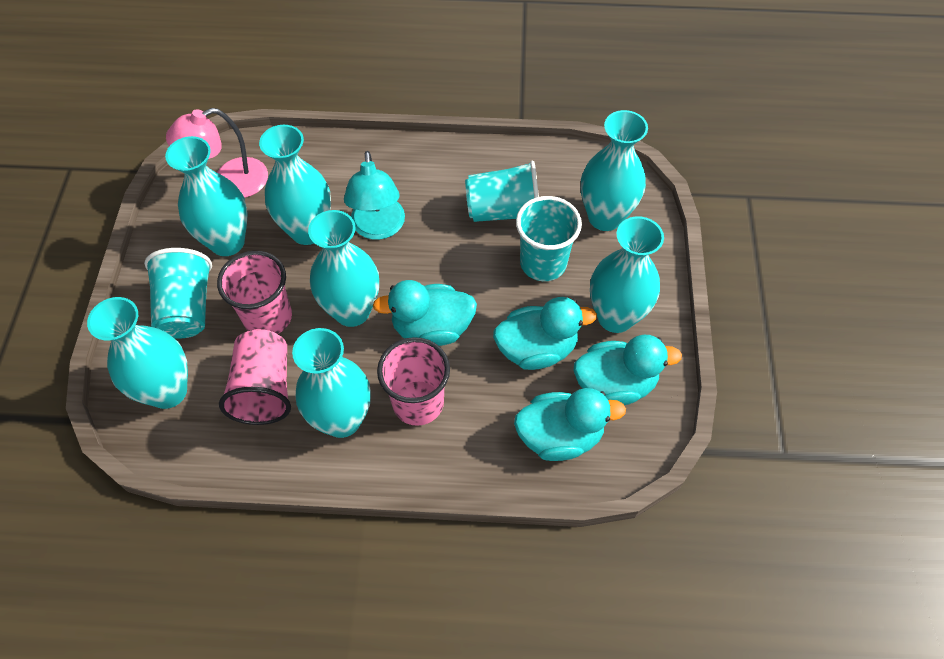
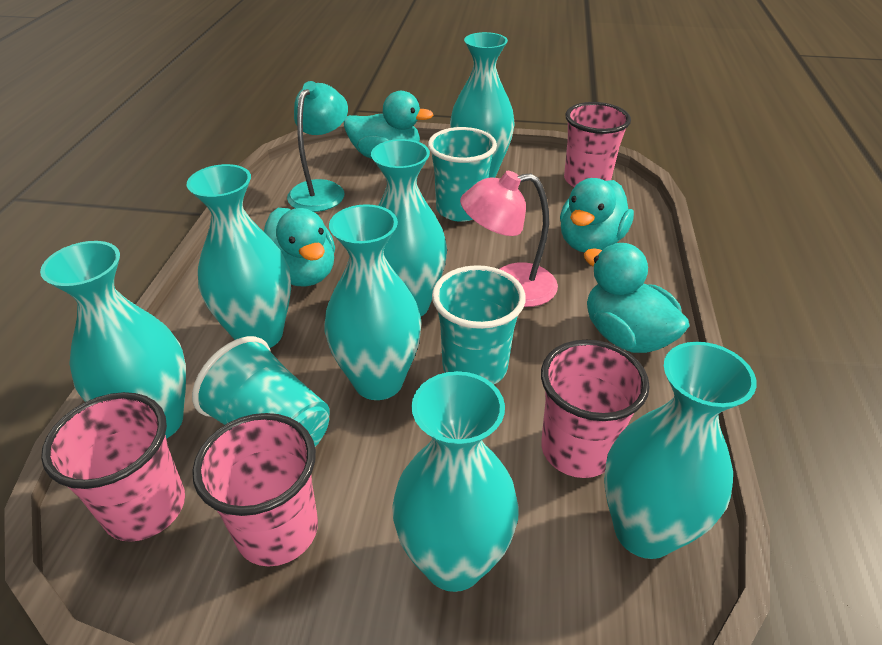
pink cup: 3 -> 4

